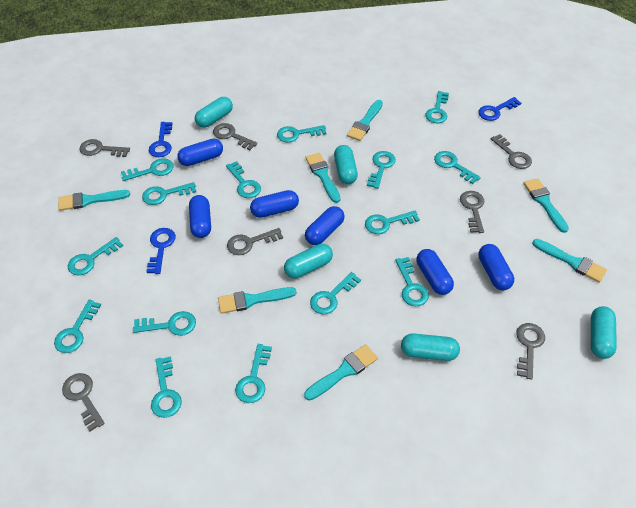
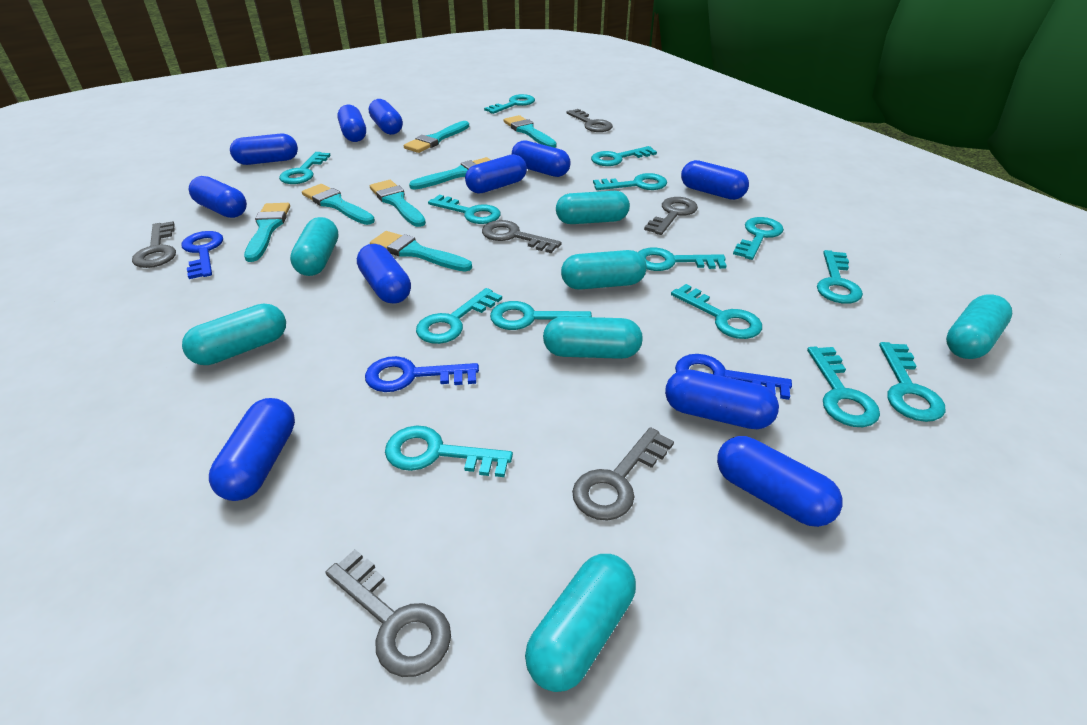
blue capsule: 6 -> 11
grey key: 7 -> 6
turquoise capsule: 5 -> 7
turquoise key: 15 -> 14

